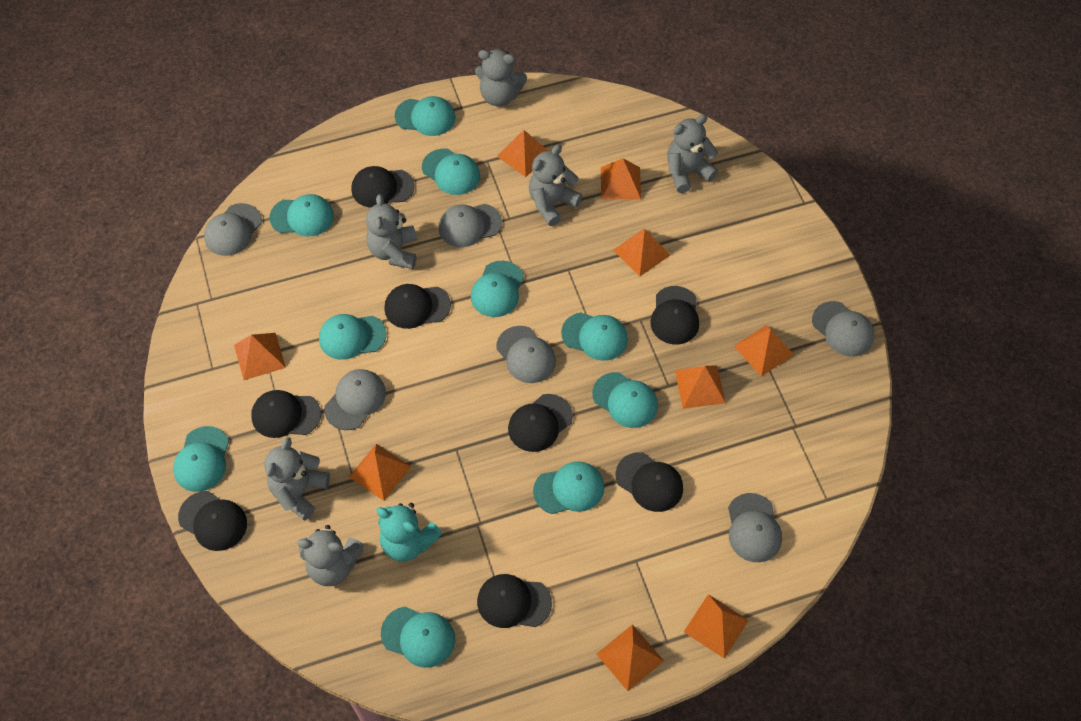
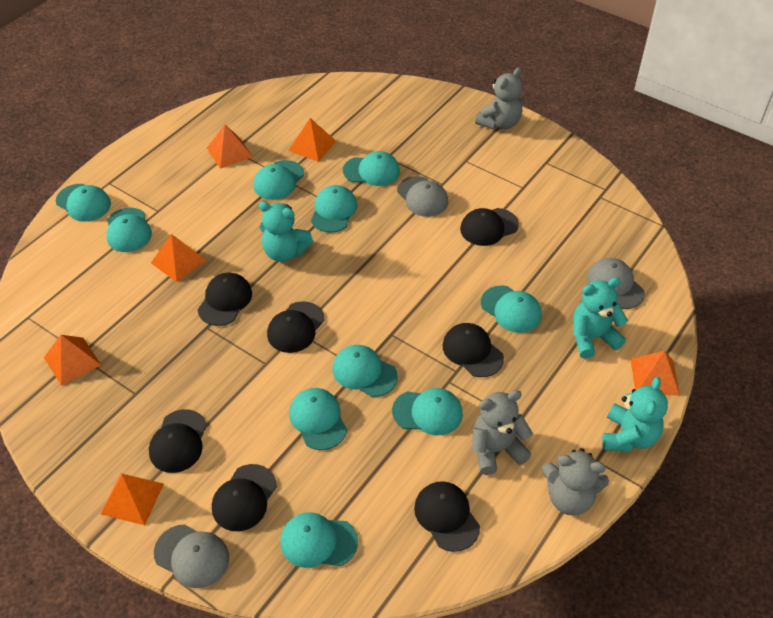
black cap: 8 -> 7
grey cap: 6 -> 3
grey teddy bear: 6 -> 3
orange pyramid: 9 -> 6
turquoise teddy bear: 1 -> 3

